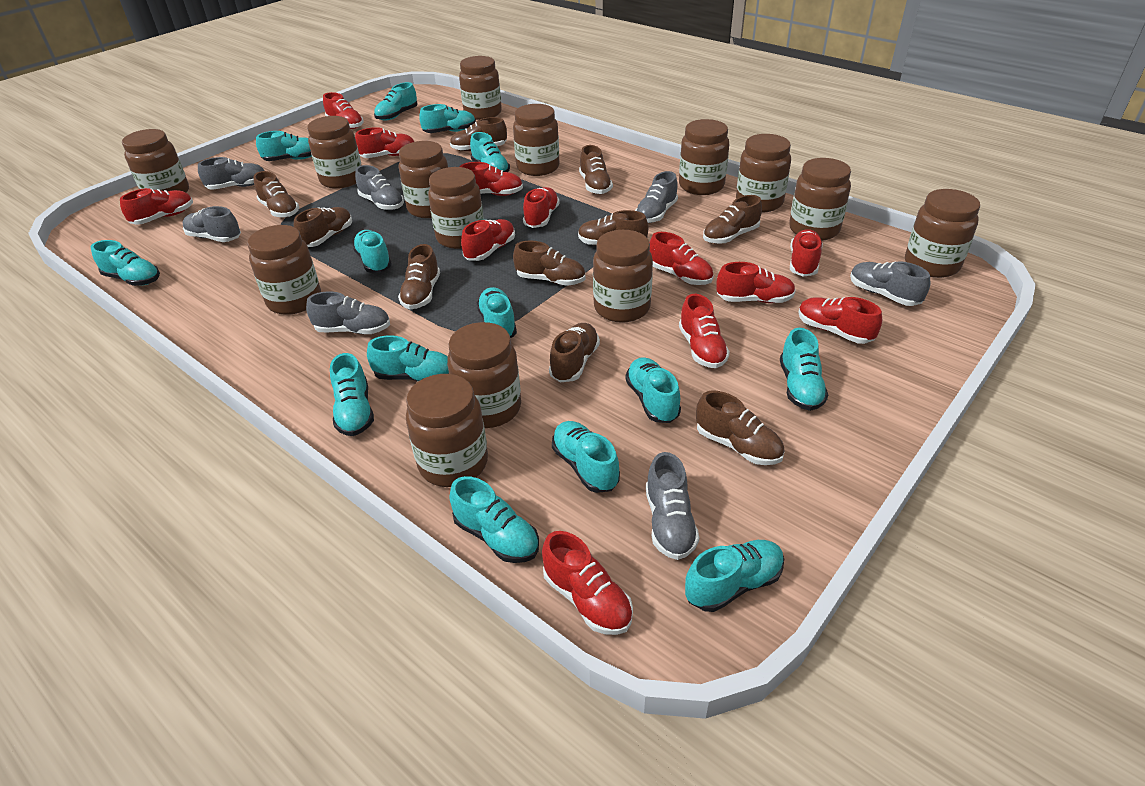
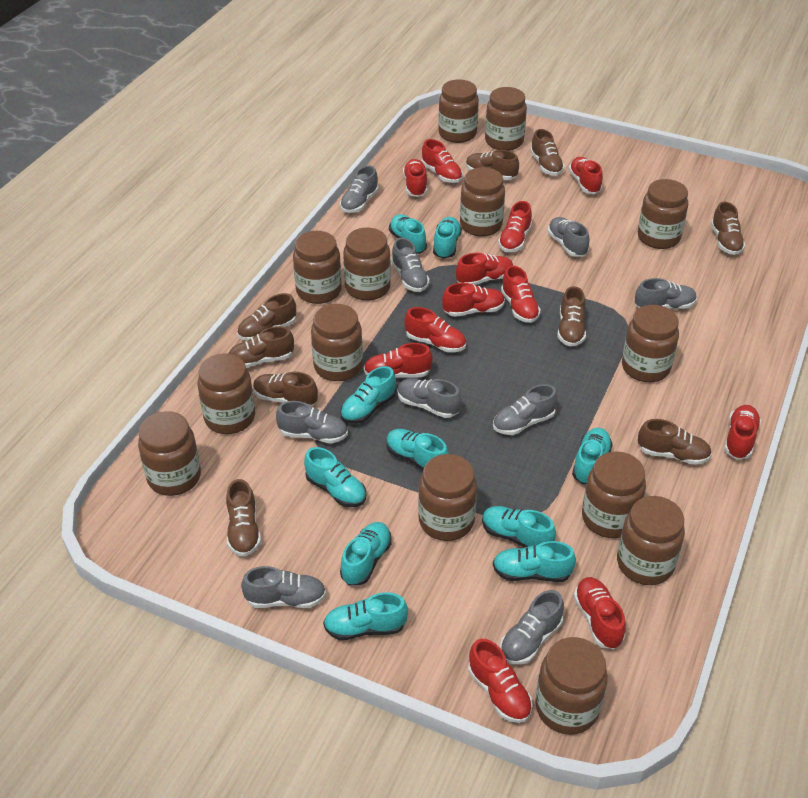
brown shoe: 10 -> 9
grey shoe: 7 -> 9
turquoise shoe: 14 -> 10

